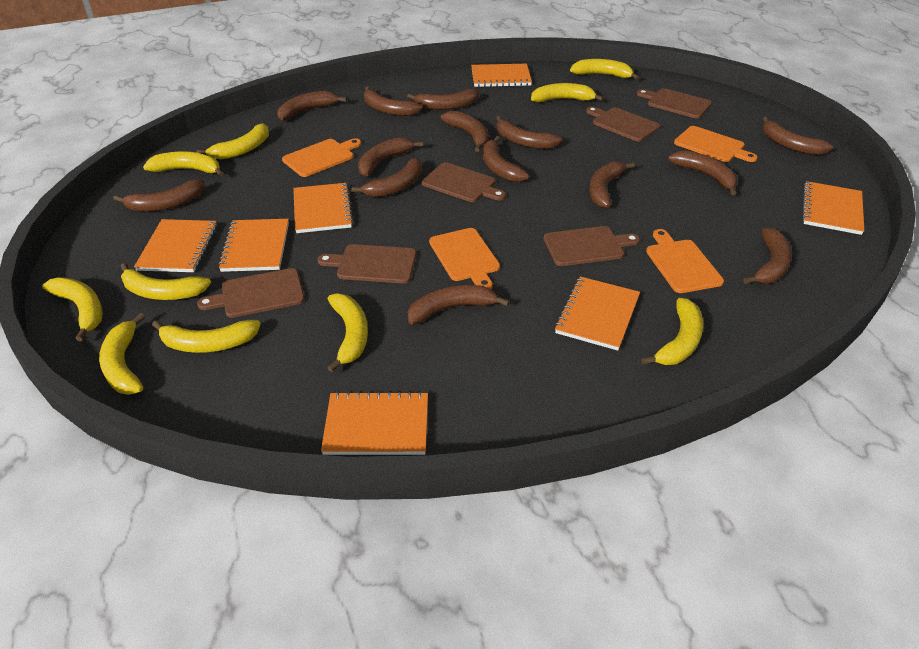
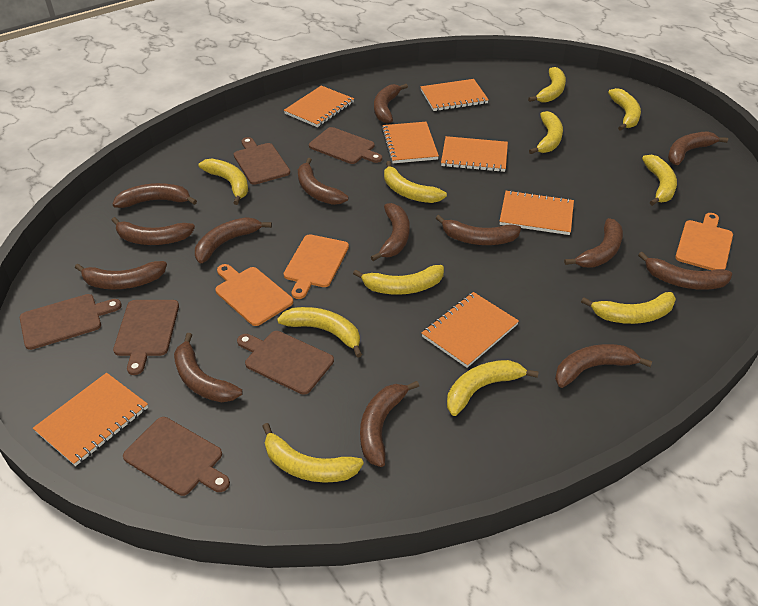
orange cutting board: 4 -> 3
yellow banana: 10 -> 11

